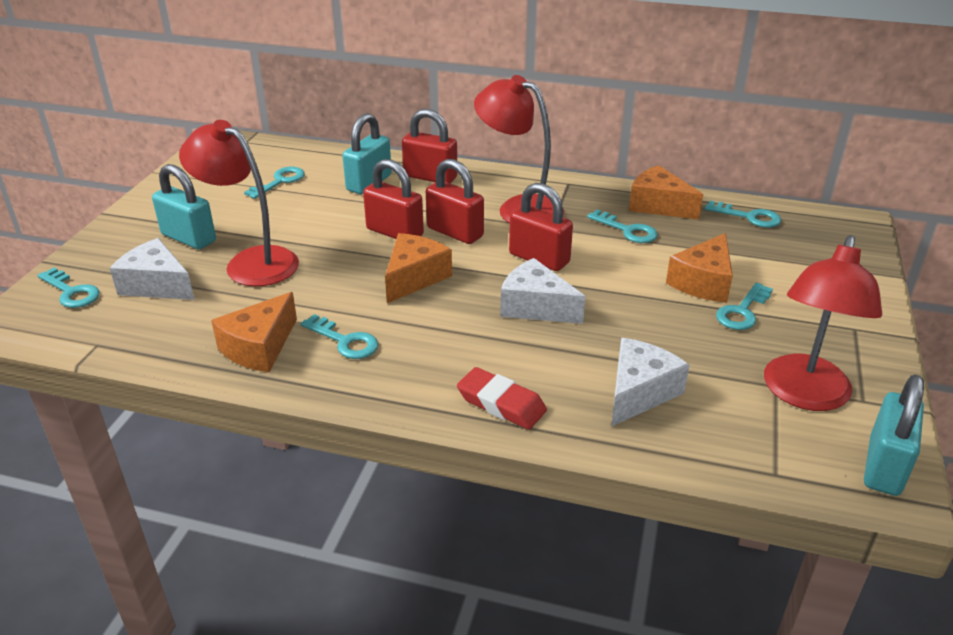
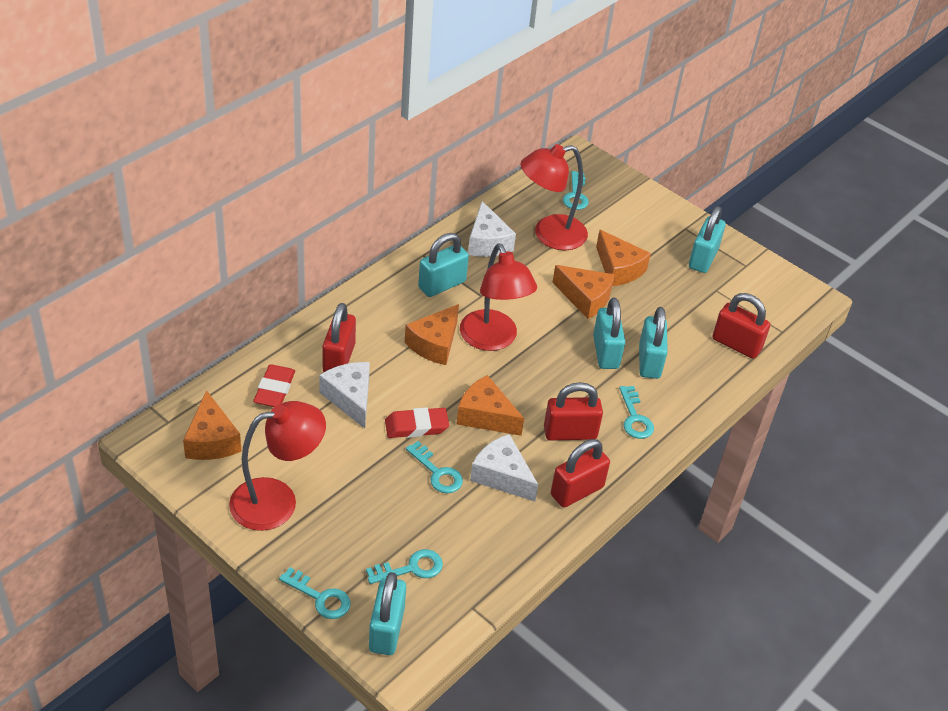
orange cheese: 4 -> 5
red eraser: 1 -> 2
turquoise key: 6 -> 5
turquoise padlock: 3 -> 5

